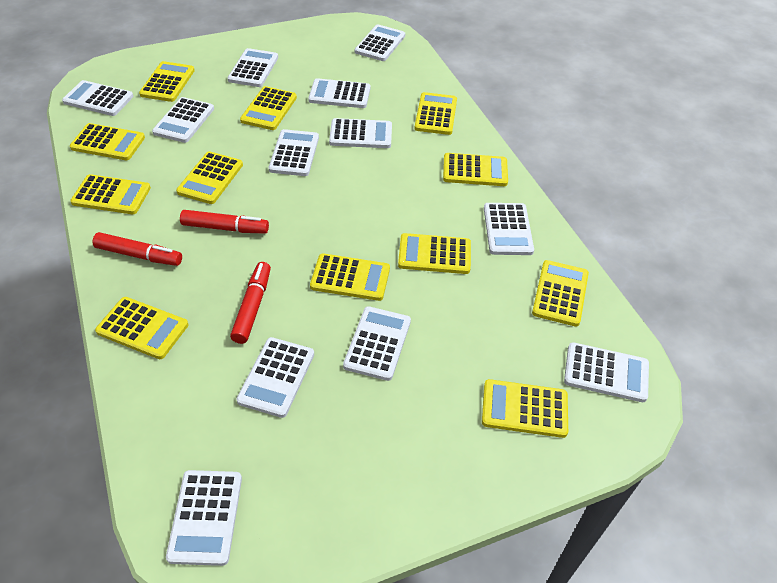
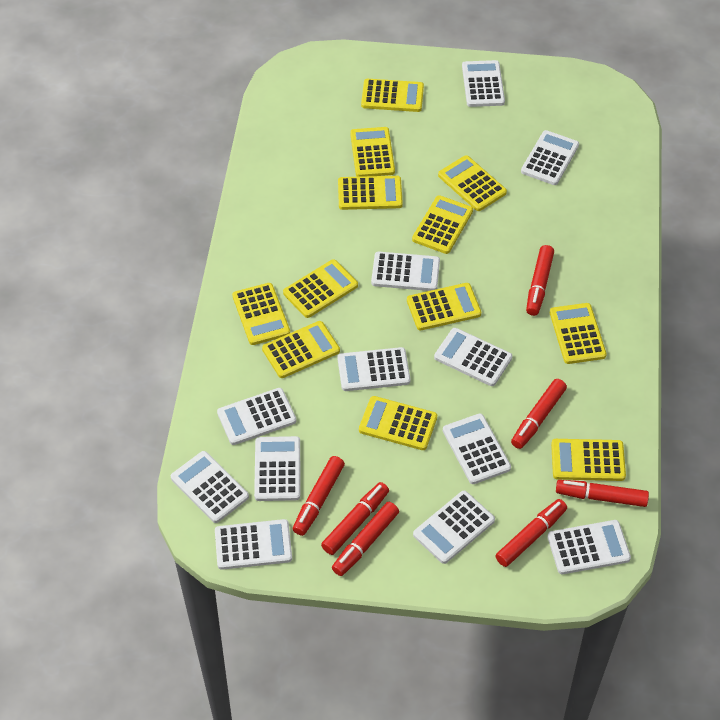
red marker: 3 -> 7

